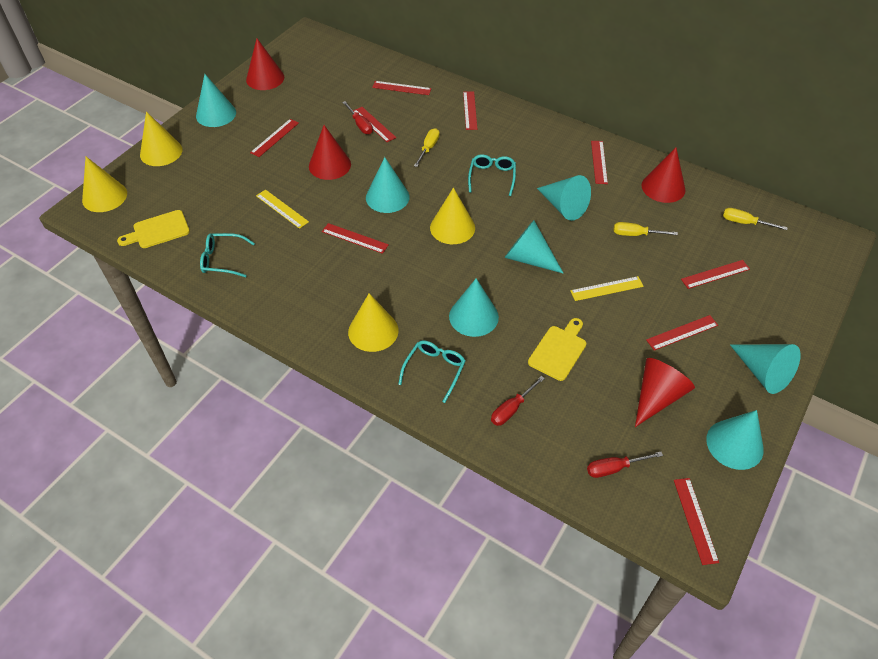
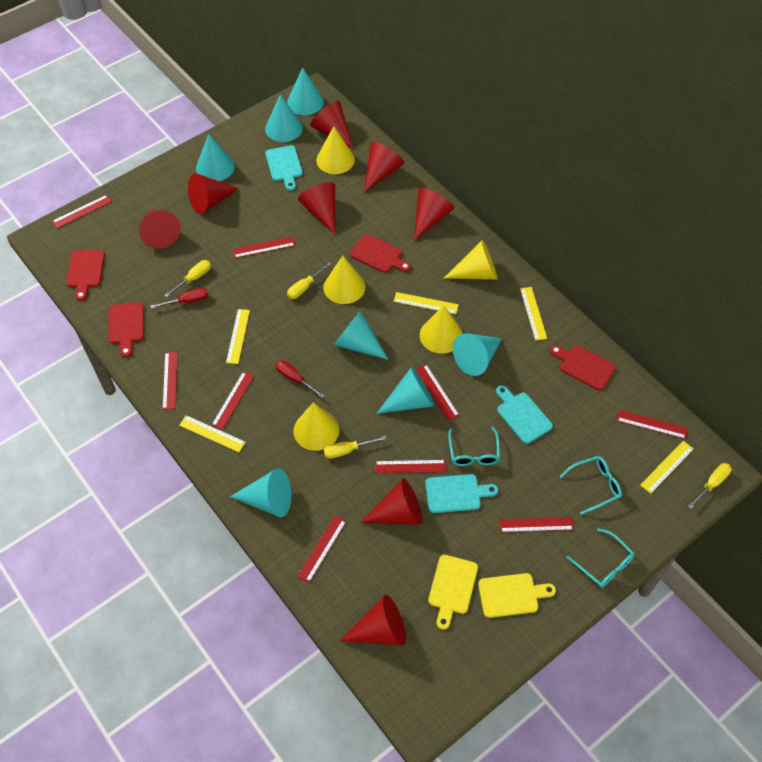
red cone: 4 -> 8
red cutting board: 0 -> 4
red screwdriver: 3 -> 2
turquoise cutting board: 0 -> 3
yellow cone: 4 -> 5
yellow ruler: 2 -> 5
yellow screwdriver: 3 -> 4

